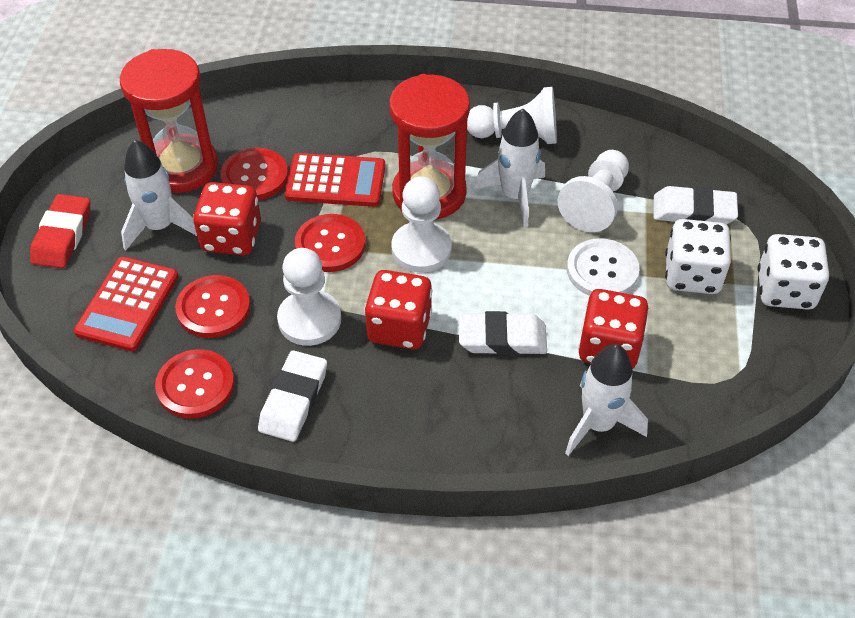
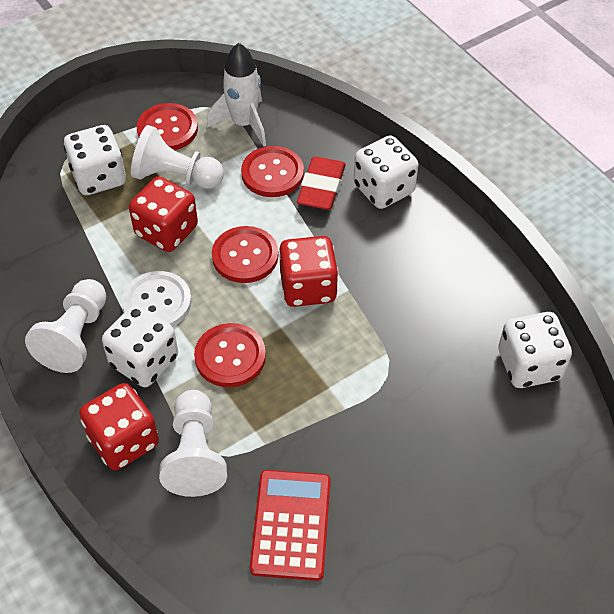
red calculator: 2 -> 1
red hourglass: 2 -> 0
white dice: 2 -> 4
white eraser: 3 -> 0
white pawn: 4 -> 3
white rocket: 3 -> 1

